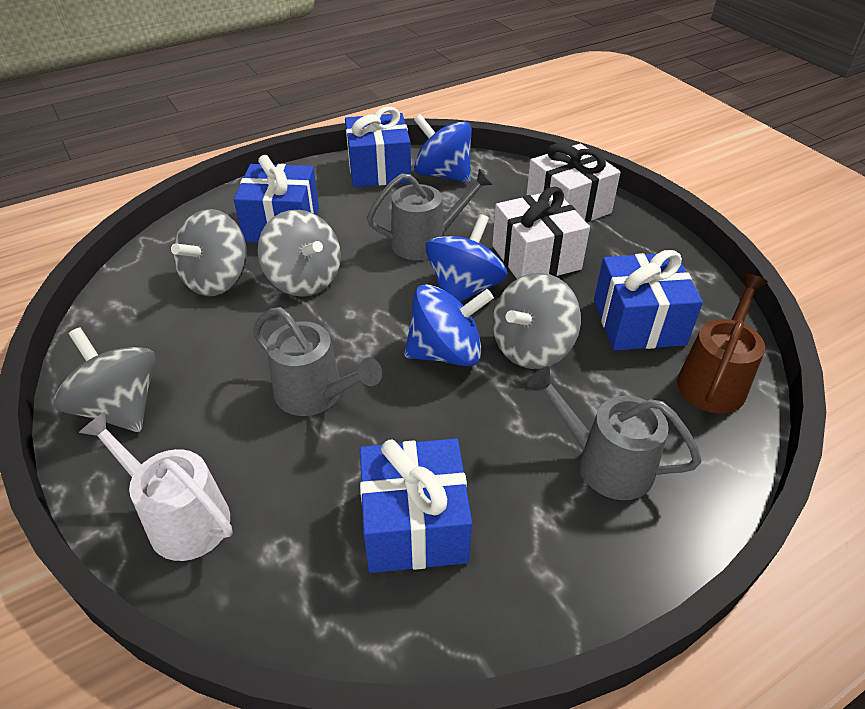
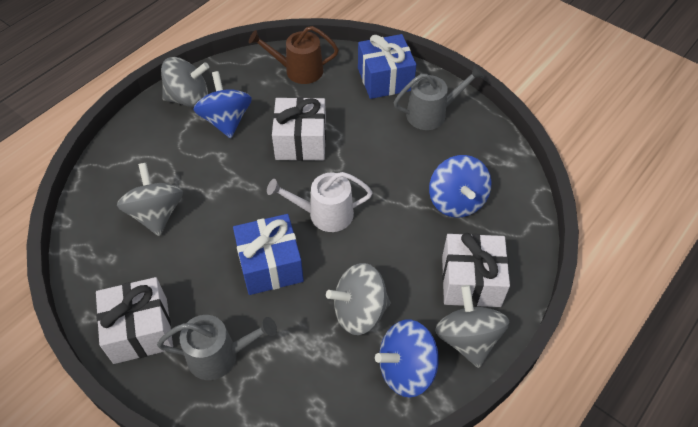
blue gift: 4 -> 2
grey watering can: 3 -> 2
white gift: 2 -> 3

